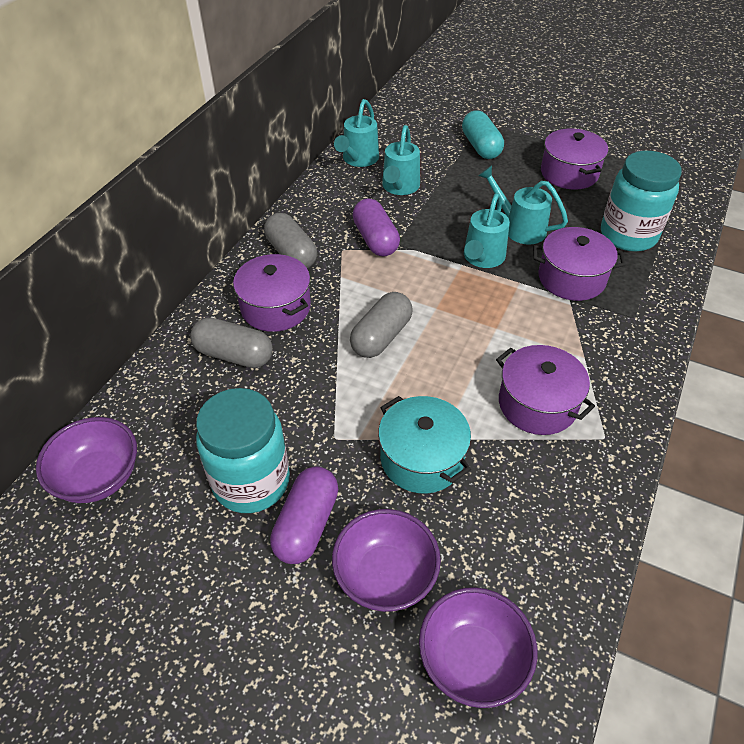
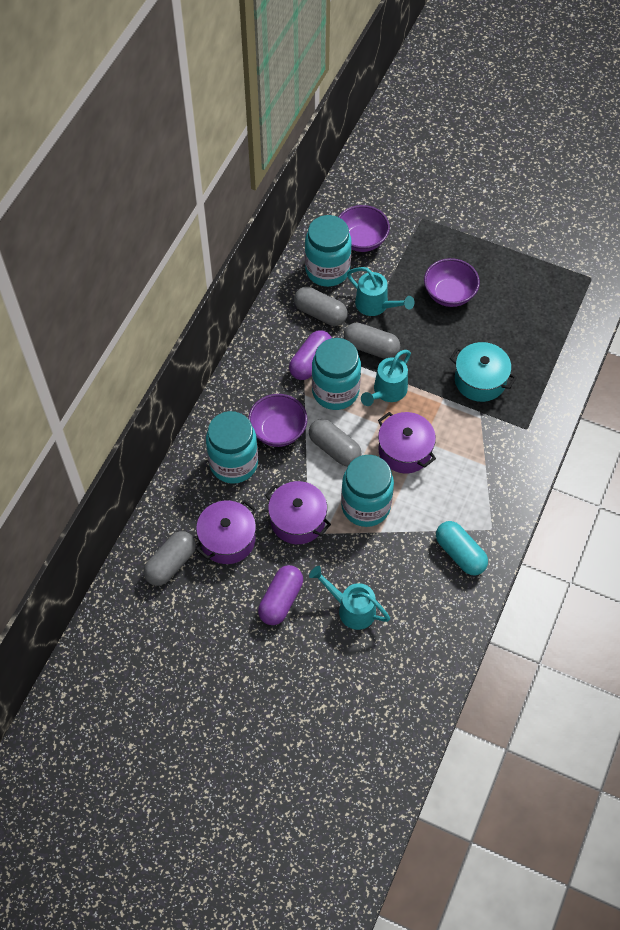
grey capsule: 3 -> 4
purple pot: 4 -> 3
turquoise jar: 2 -> 4
turquoise watering can: 4 -> 3

